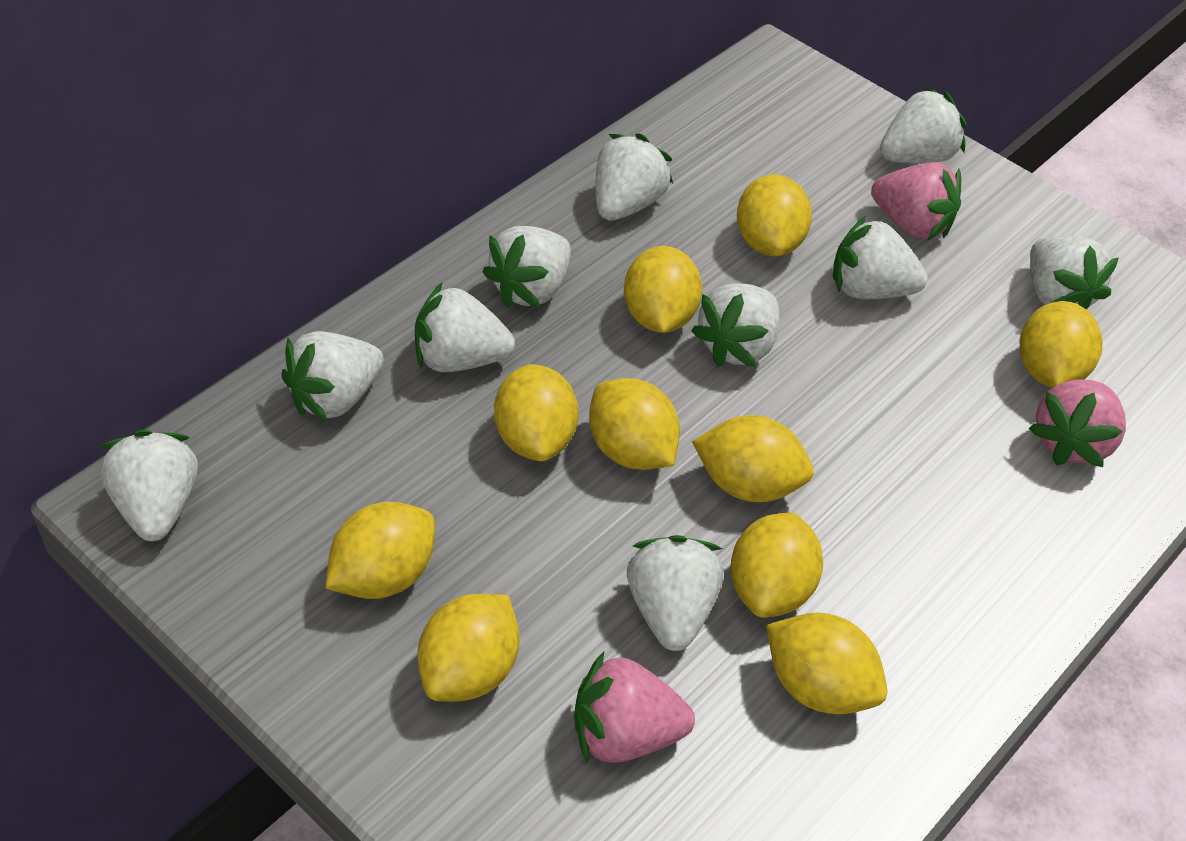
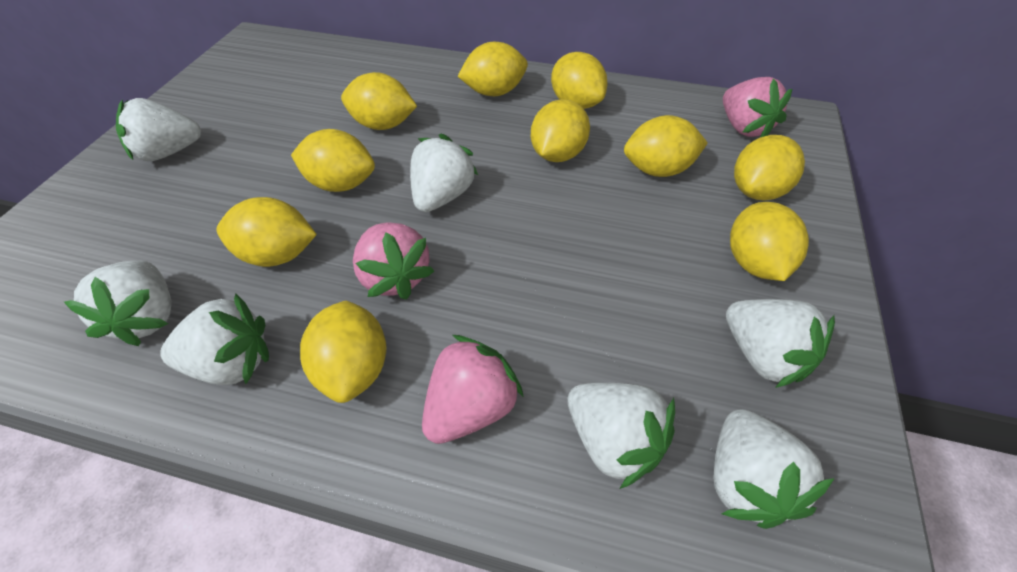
white strawberry: 10 -> 7

